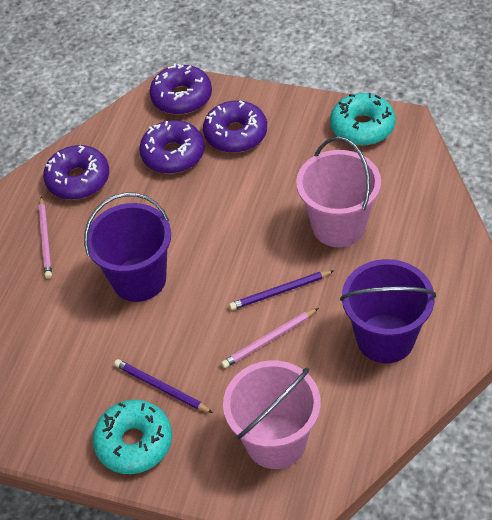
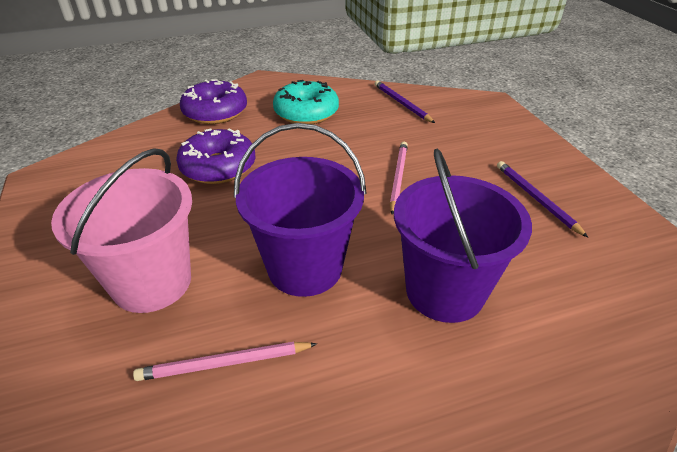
pink bucket: 2 -> 1
purple donut: 4 -> 2
turquoise donut: 2 -> 1

